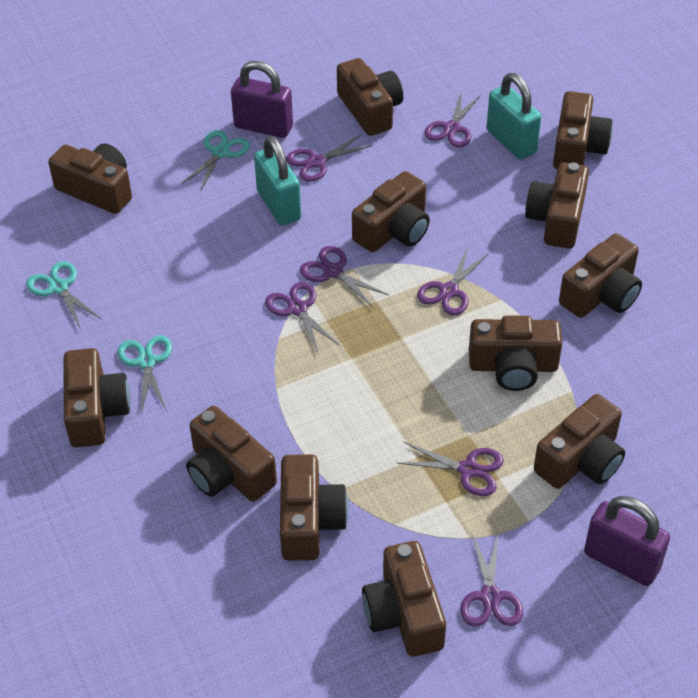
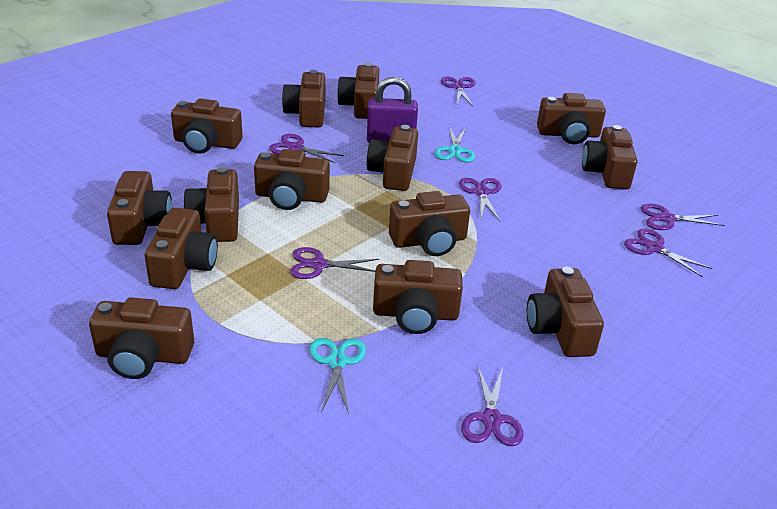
brown camera: 12 -> 14
purple padlock: 2 -> 1
turquoise padlock: 2 -> 0
turquoise scissors: 3 -> 2

